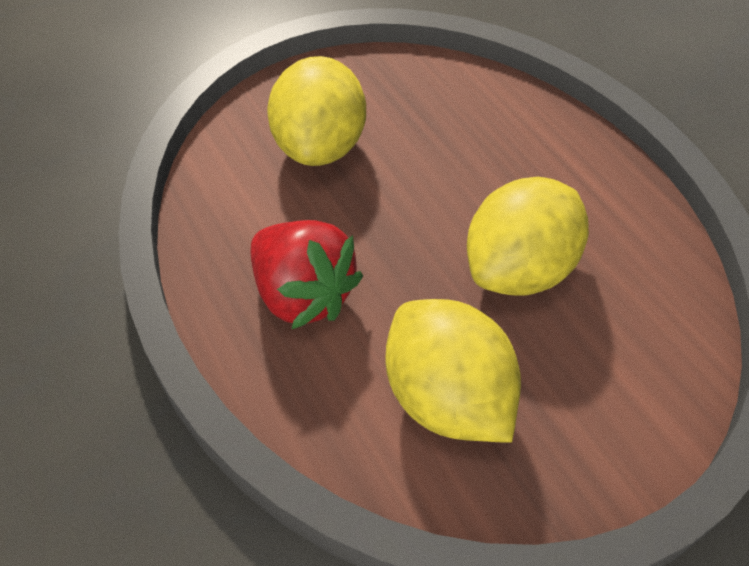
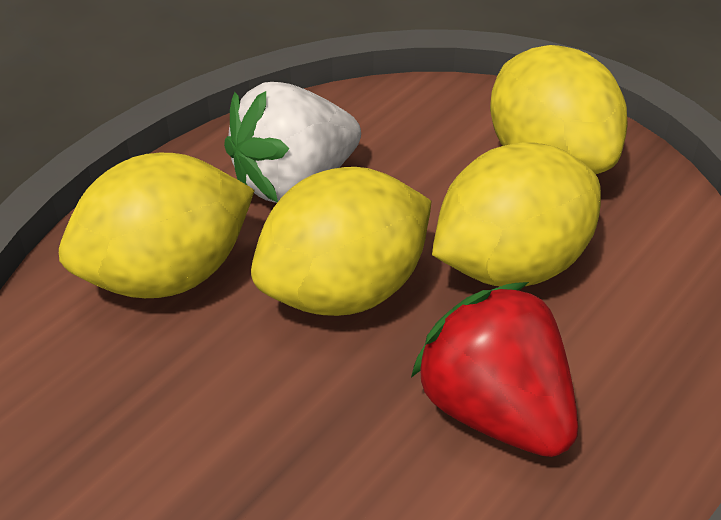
white strawberry: 0 -> 1
yellow lemon: 3 -> 4

